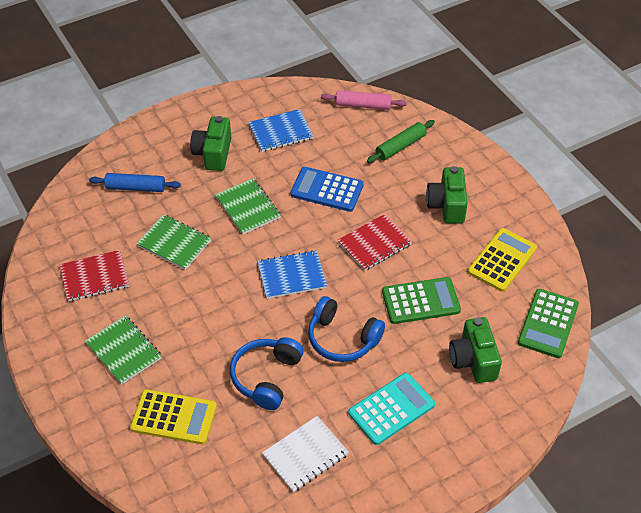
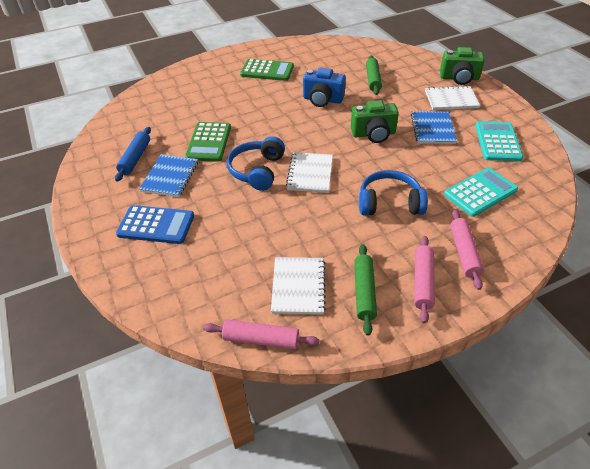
blue camera: 0 -> 1
green camera: 3 -> 2
green notebook: 3 -> 0
green rolling pin: 1 -> 2
pink rolling pin: 1 -> 3
red notebook: 2 -> 0
turquoise calculator: 1 -> 2
white notebook: 1 -> 3
yellow calculator: 2 -> 0

